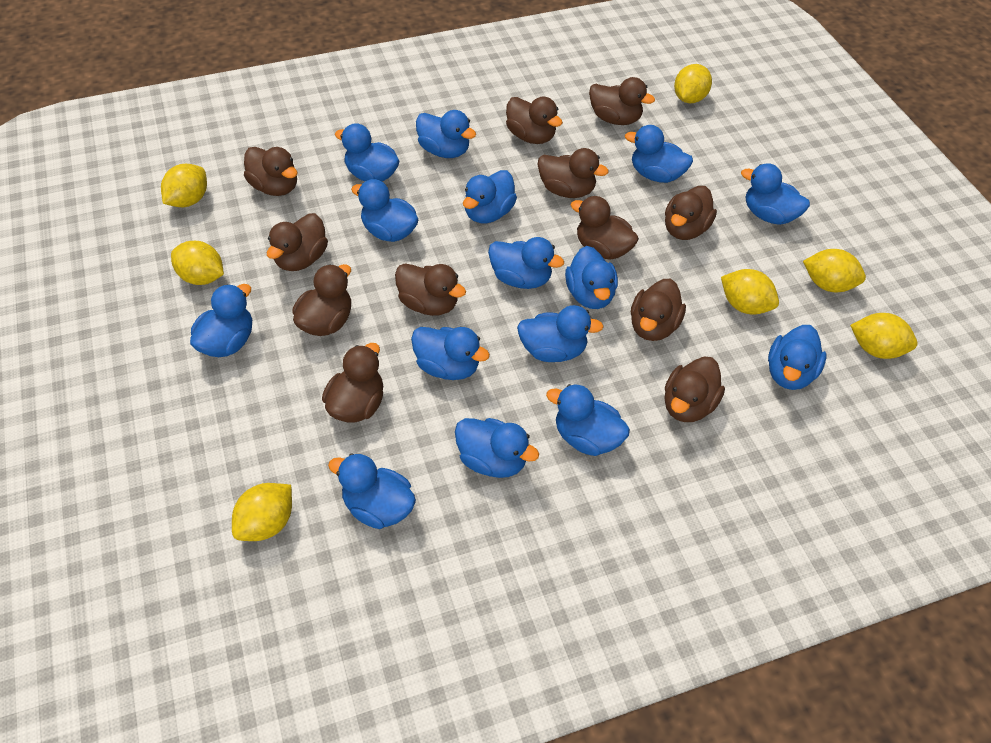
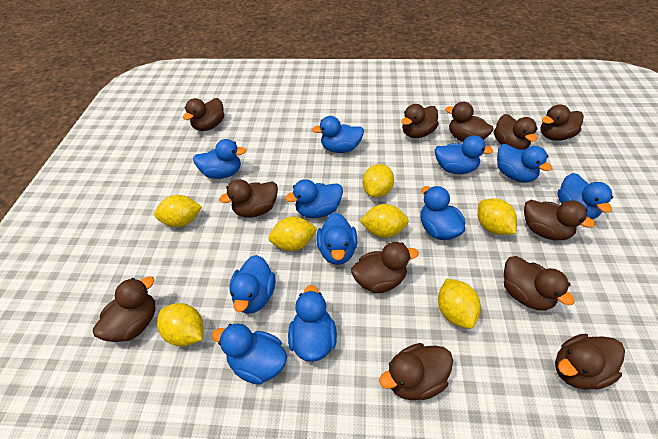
blue duck: 15 -> 11

